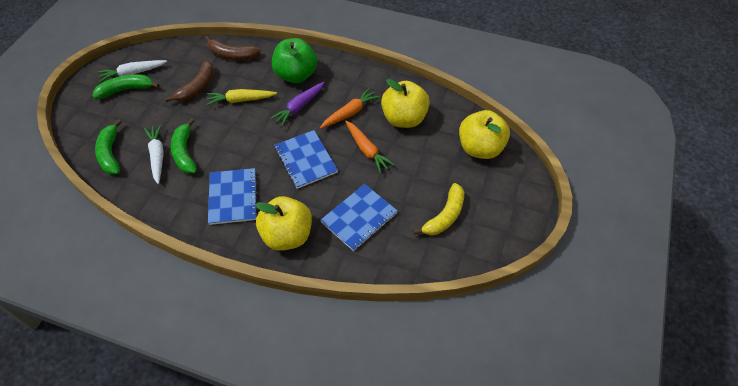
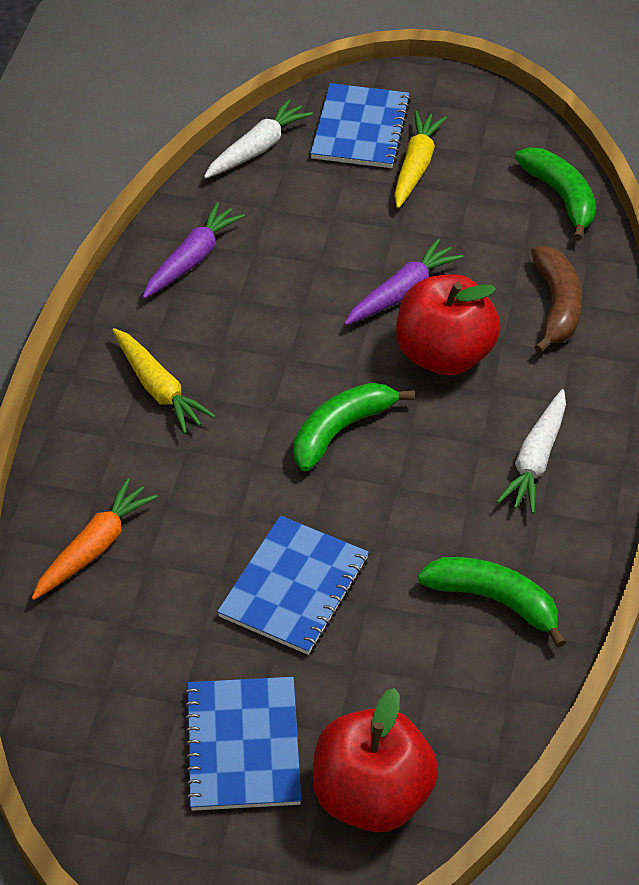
brown banana: 2 -> 1
green apple: 1 -> 0
orange carrot: 2 -> 1
purple carrot: 1 -> 2
red apple: 0 -> 2
yellow apple: 3 -> 0
yellow banana: 1 -> 0
yellow carrot: 1 -> 2

